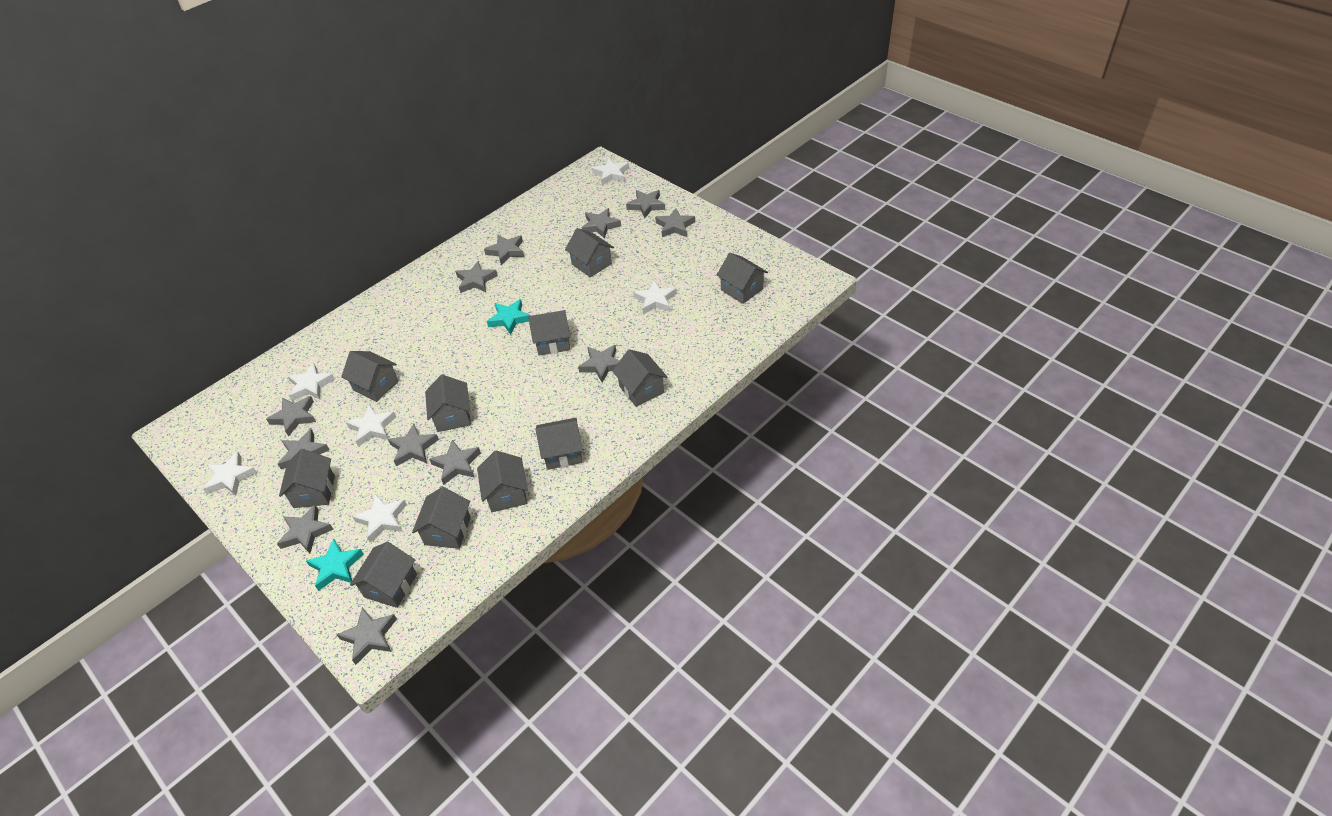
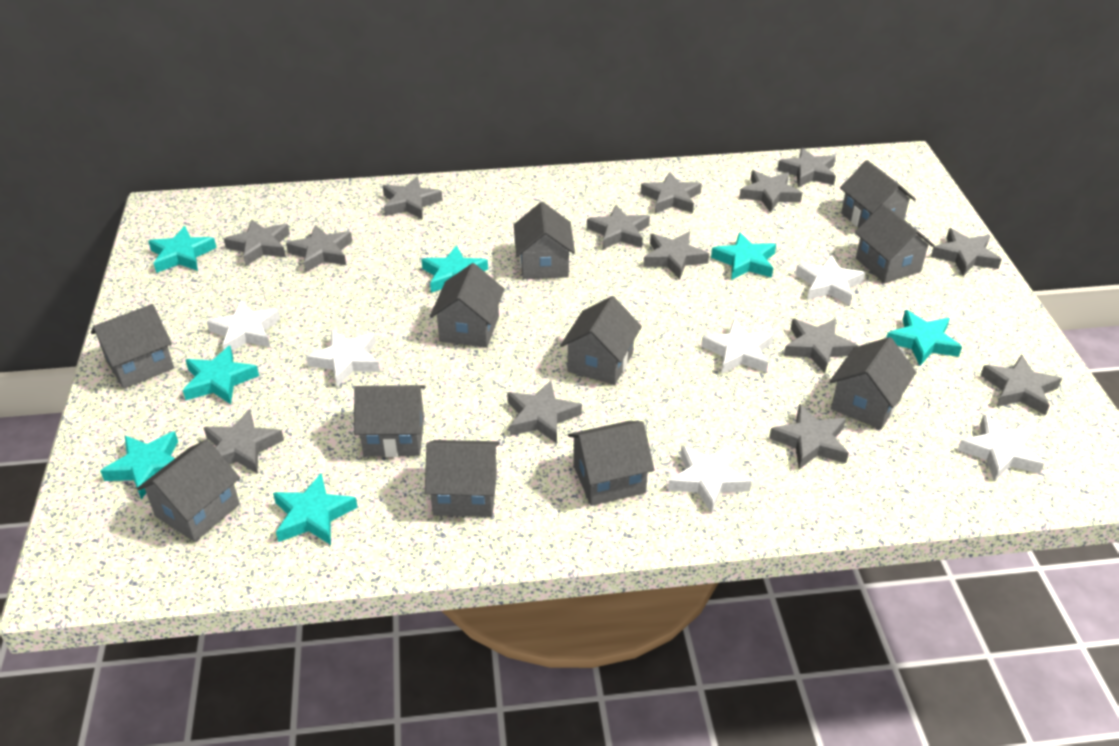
grey star: 12 -> 14
turquoise star: 2 -> 7

